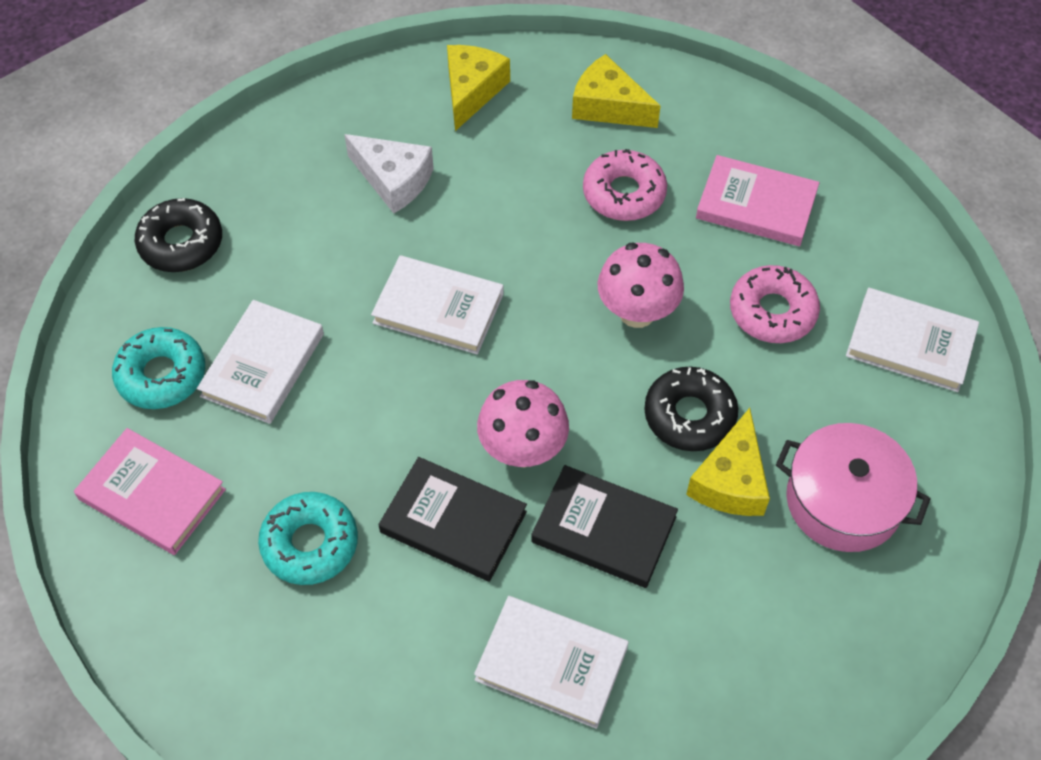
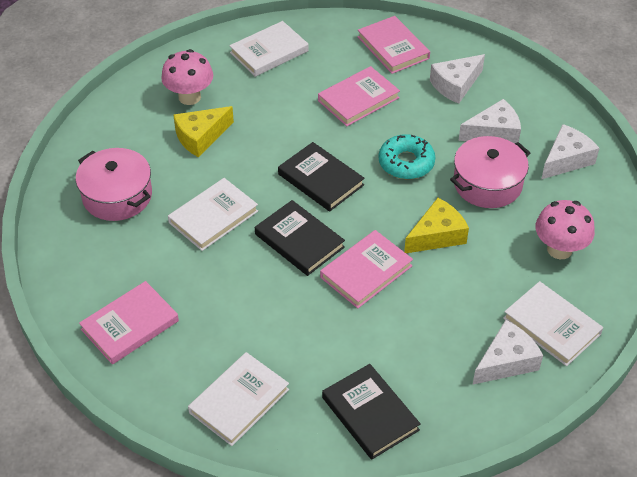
black book: 2 -> 3
black donut: 2 -> 0
pink book: 2 -> 4
pink donut: 2 -> 0
pink pot: 1 -> 2
turquoise donut: 2 -> 1
white cheese: 1 -> 4
yellow cheese: 3 -> 2

